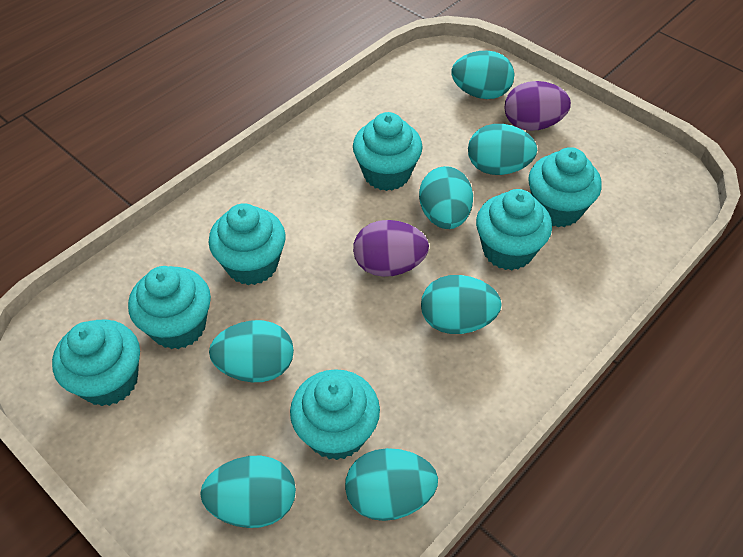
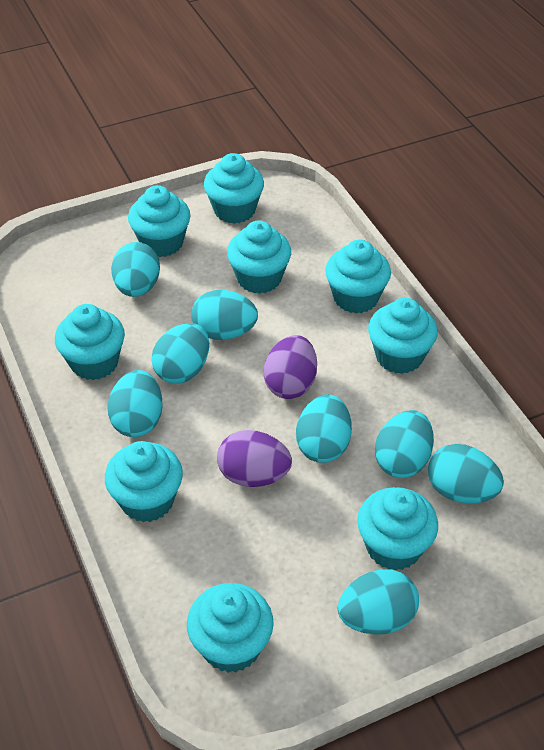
turquoise cupcake: 7 -> 9
turquoise egg: 7 -> 8

